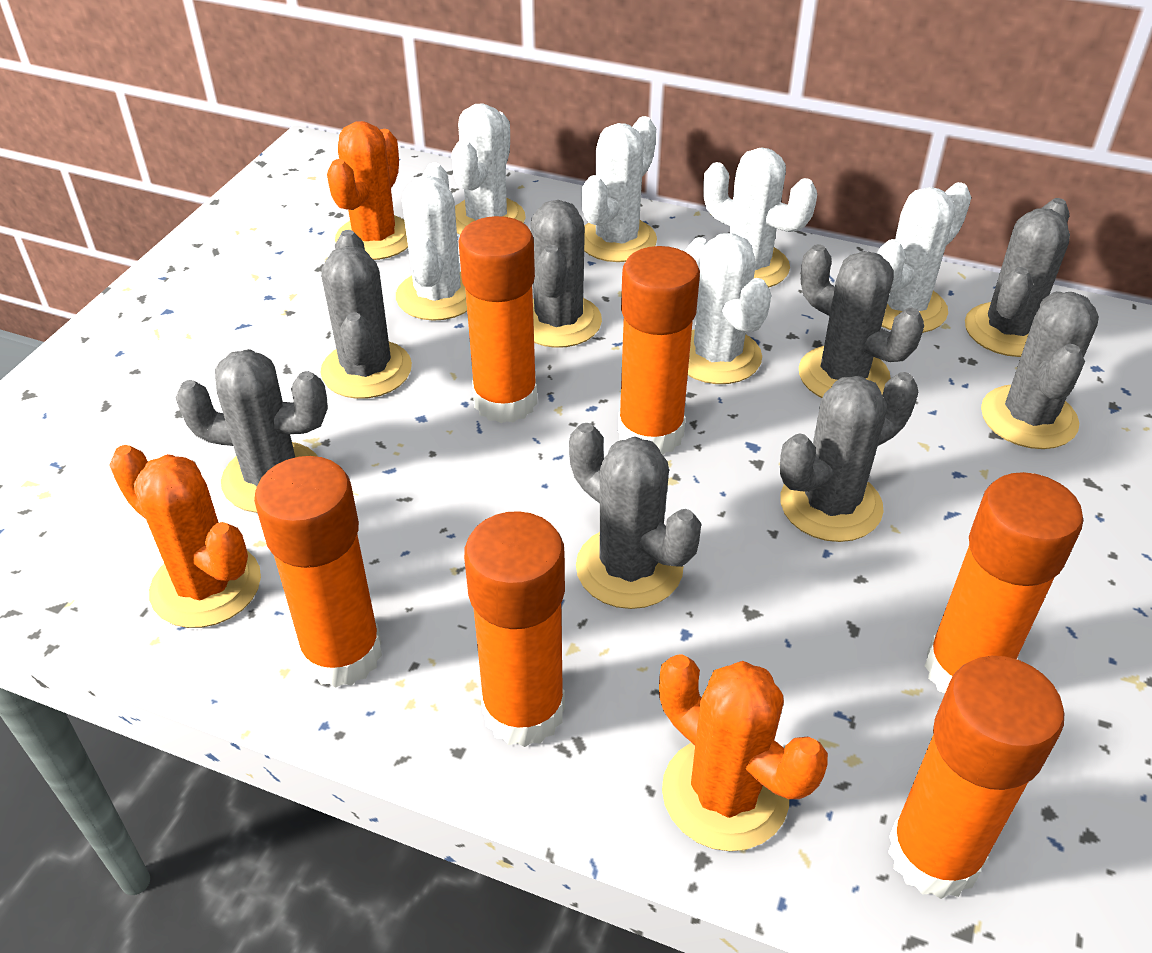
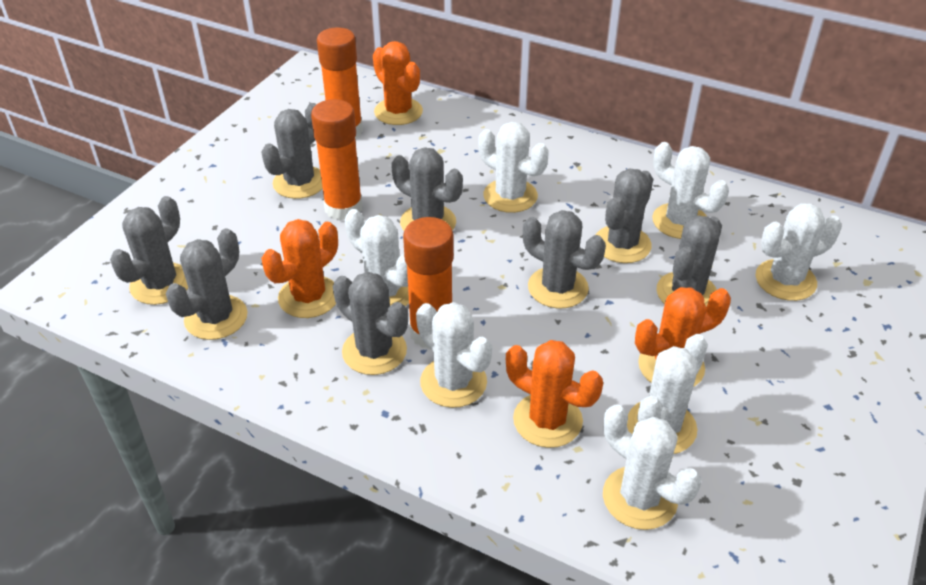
orange cactus: 3 -> 4
orange glue stick: 6 -> 3
white cactus: 6 -> 7

